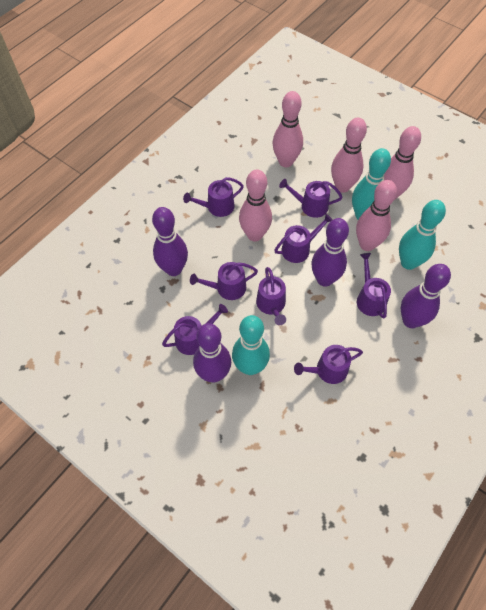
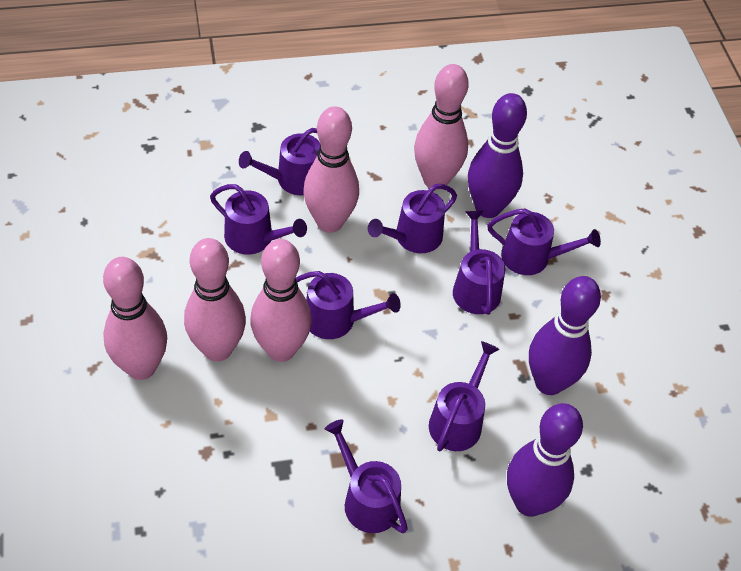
purple bowling pin: 4 -> 3
turquoise bowling pin: 3 -> 0

